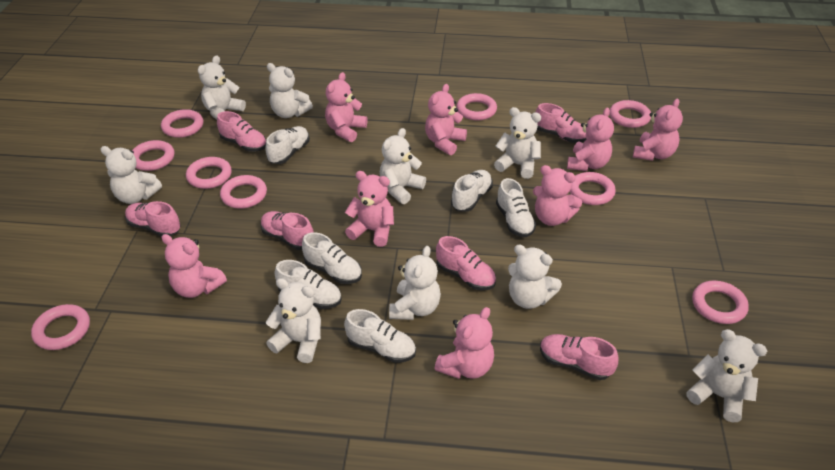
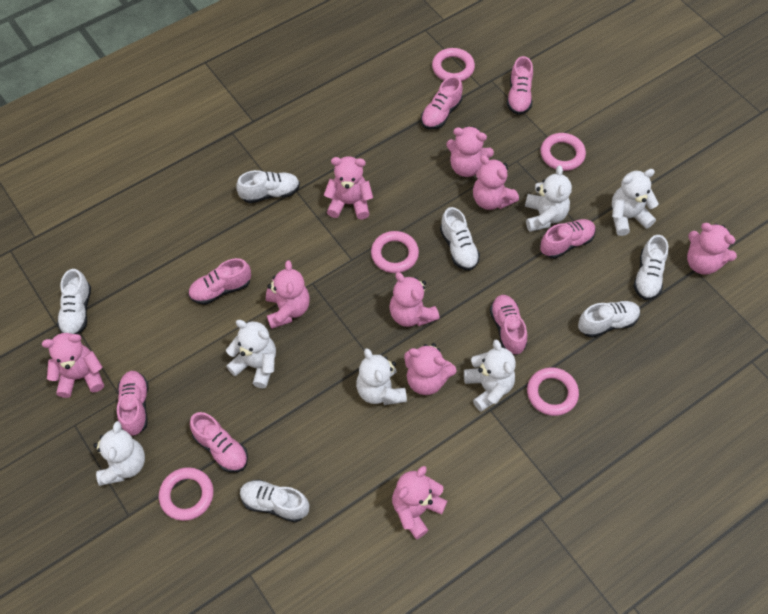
pink ring: 9 -> 5
pink shoe: 6 -> 7
pink teddy bear: 8 -> 9
white teddy bear: 9 -> 6

